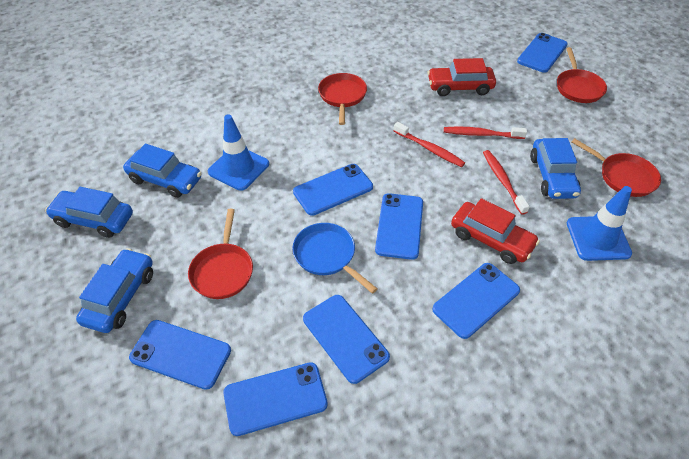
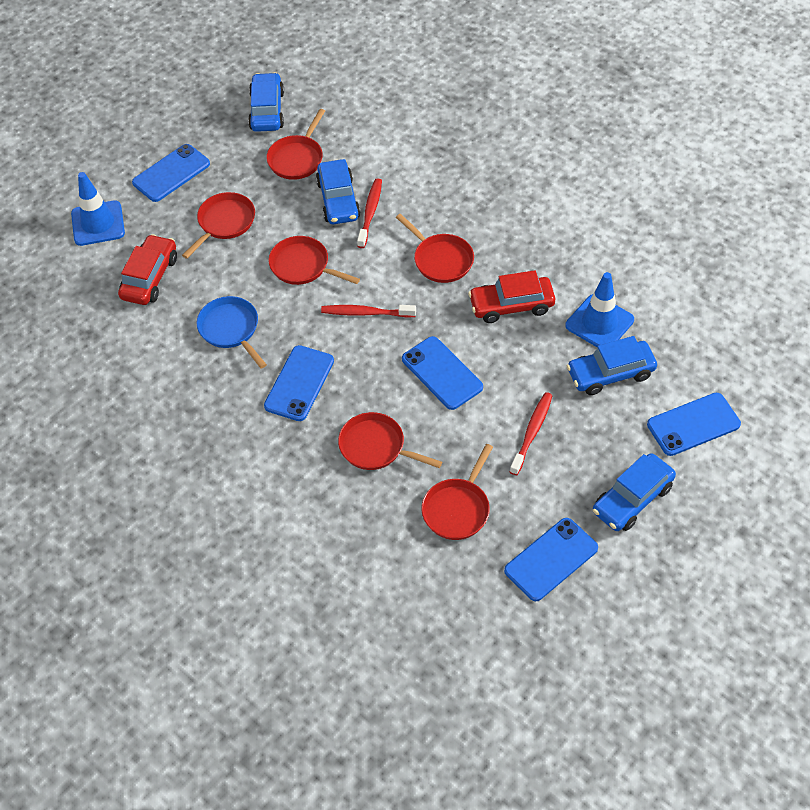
blue phone: 7 -> 5
red pan: 4 -> 6

